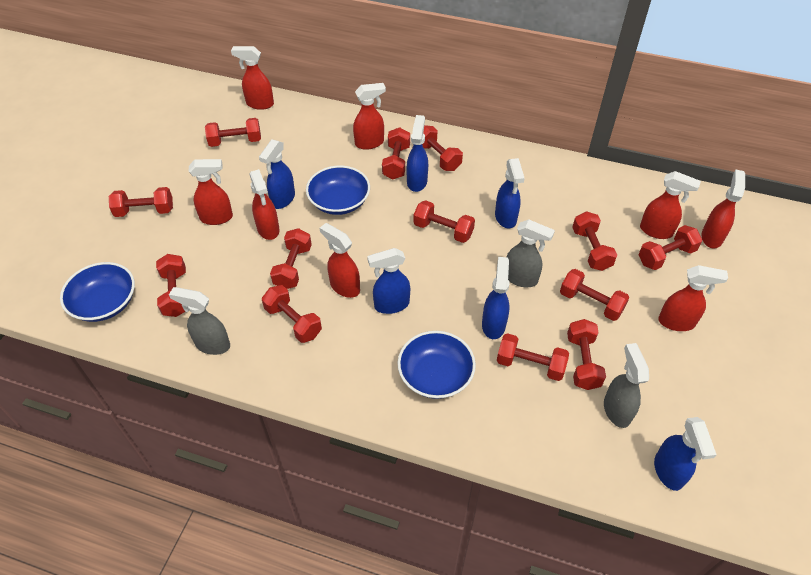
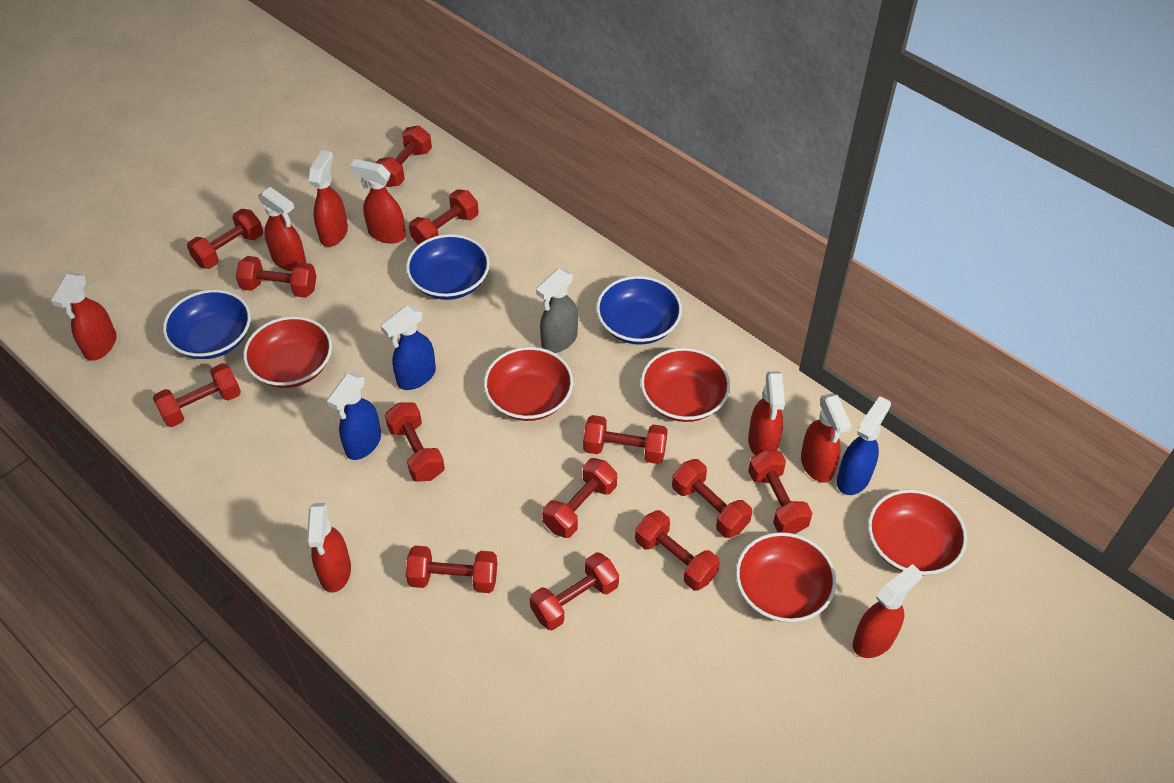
blue spray bottle: 6 -> 3
grey spray bottle: 3 -> 1
red bowl: 0 -> 5

